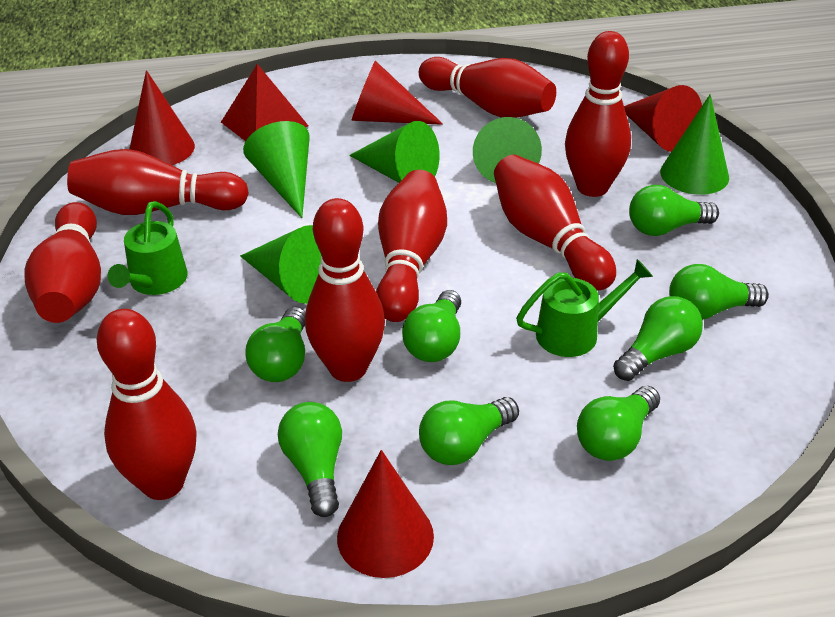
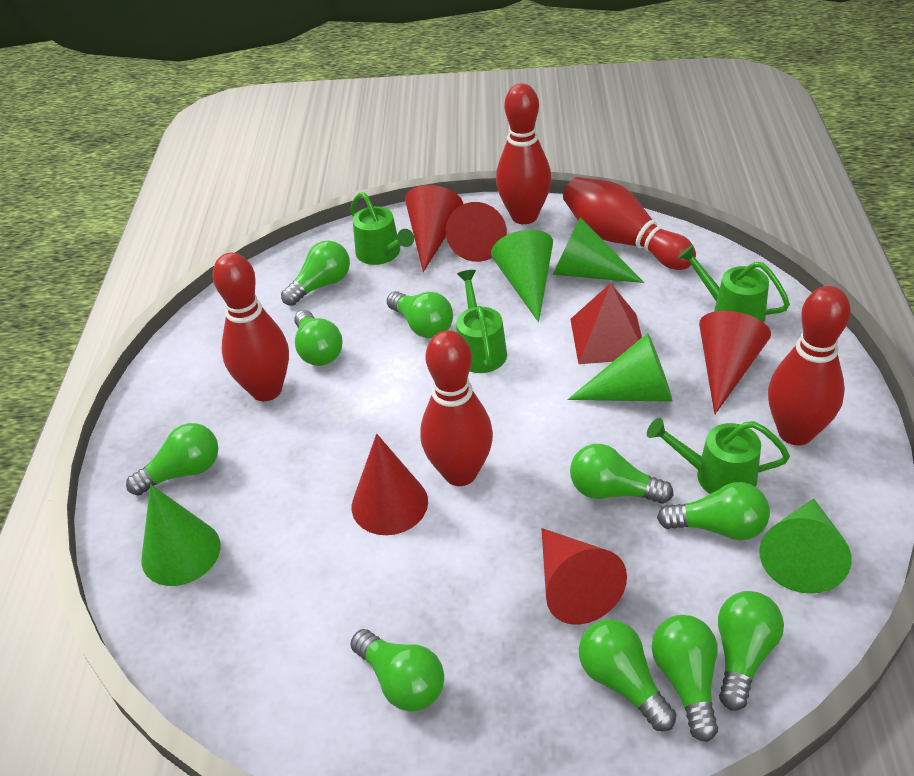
green light bulb: 8 -> 10
green watering can: 2 -> 4
red bowling pin: 8 -> 5
red cone: 4 -> 5

